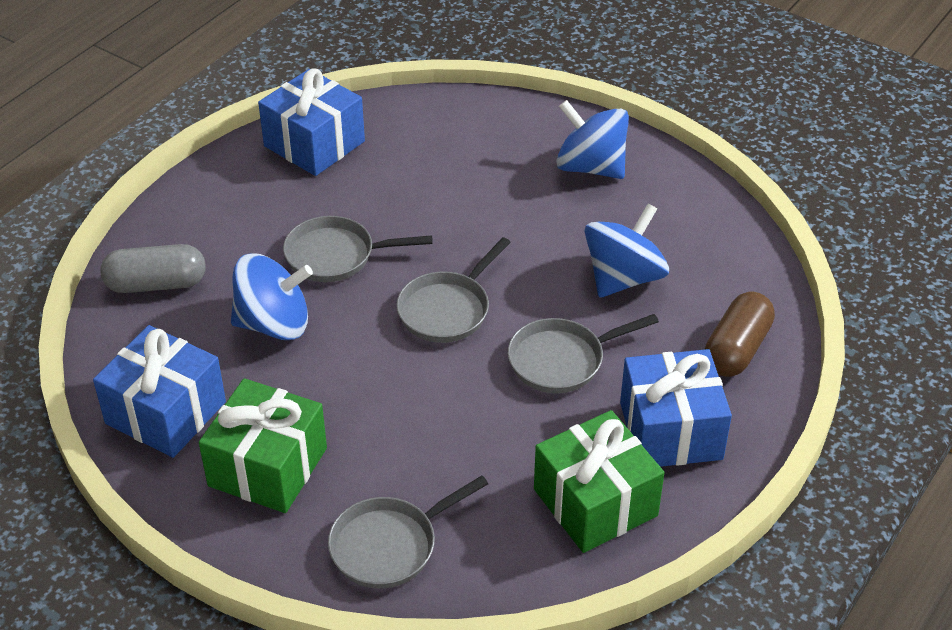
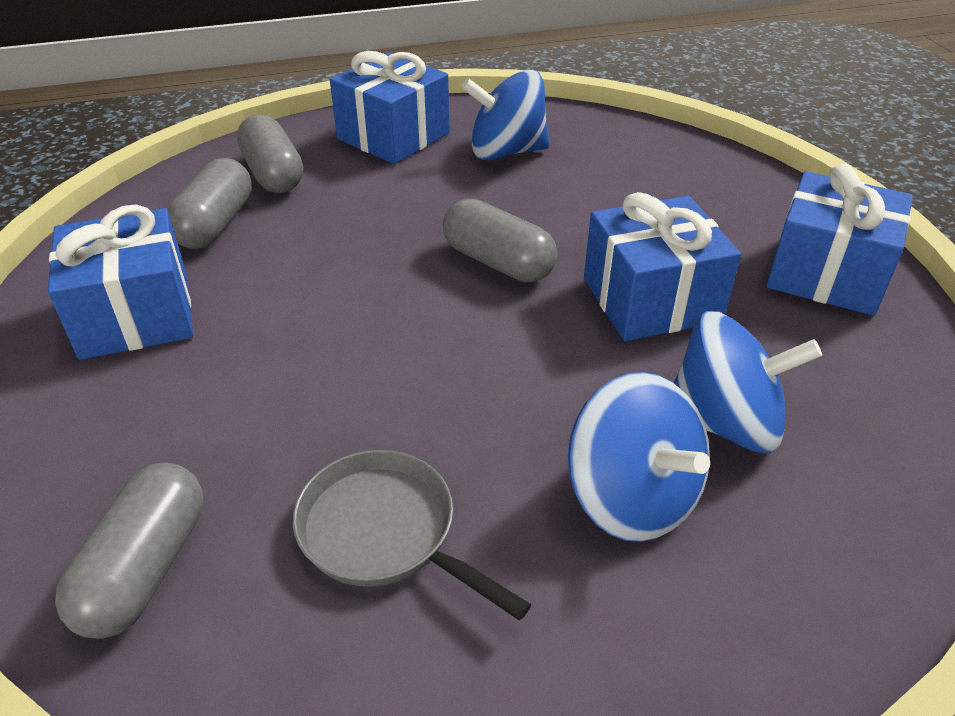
blue gift: 3 -> 4
brown capsule: 1 -> 0
green gift: 2 -> 0
grey capsule: 1 -> 4
grey pan: 4 -> 1

